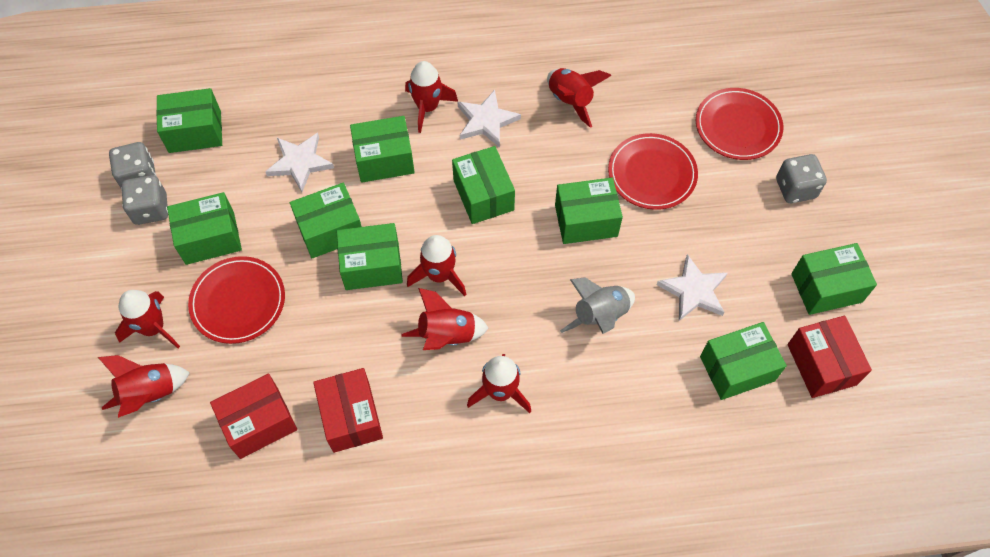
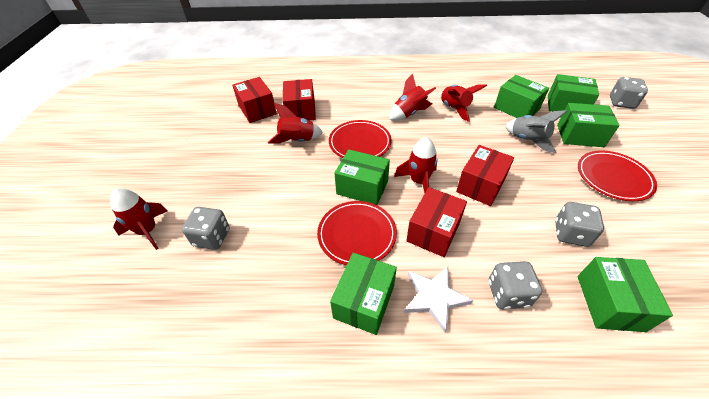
green box: 9 -> 6
grey dice: 3 -> 4
red box: 3 -> 4
red rocket: 7 -> 5
white star: 3 -> 1

